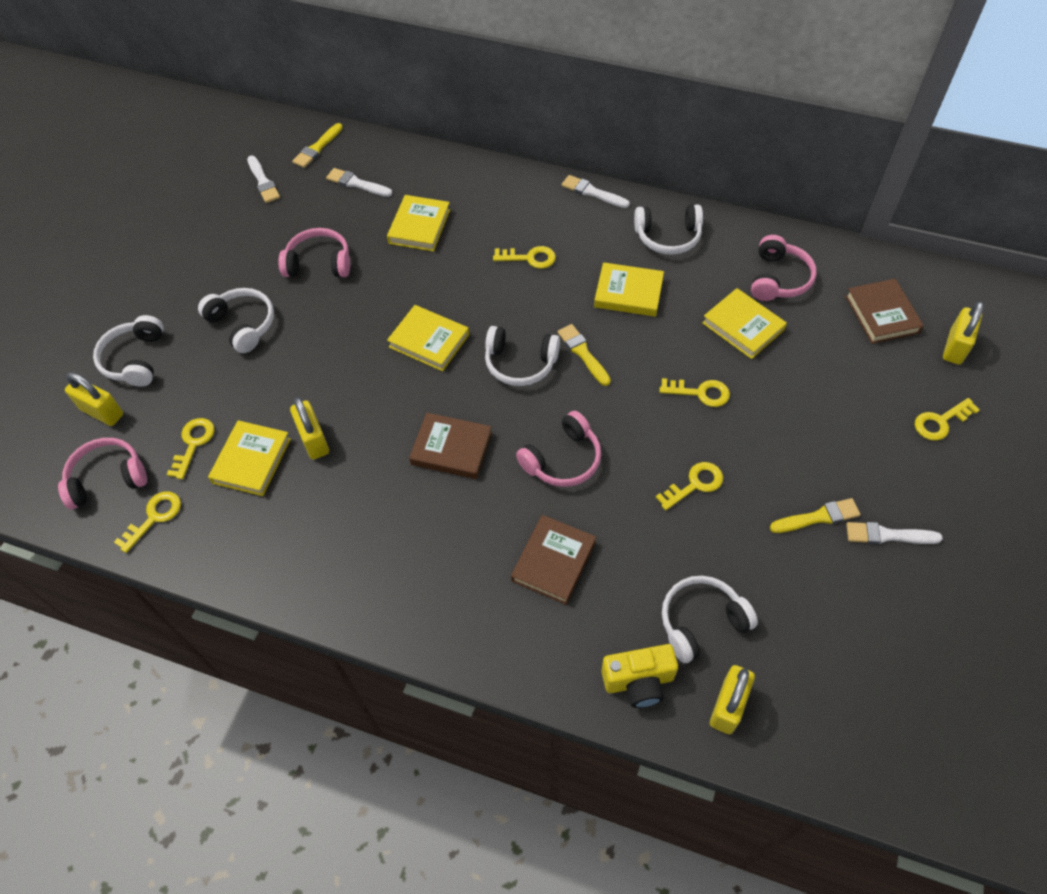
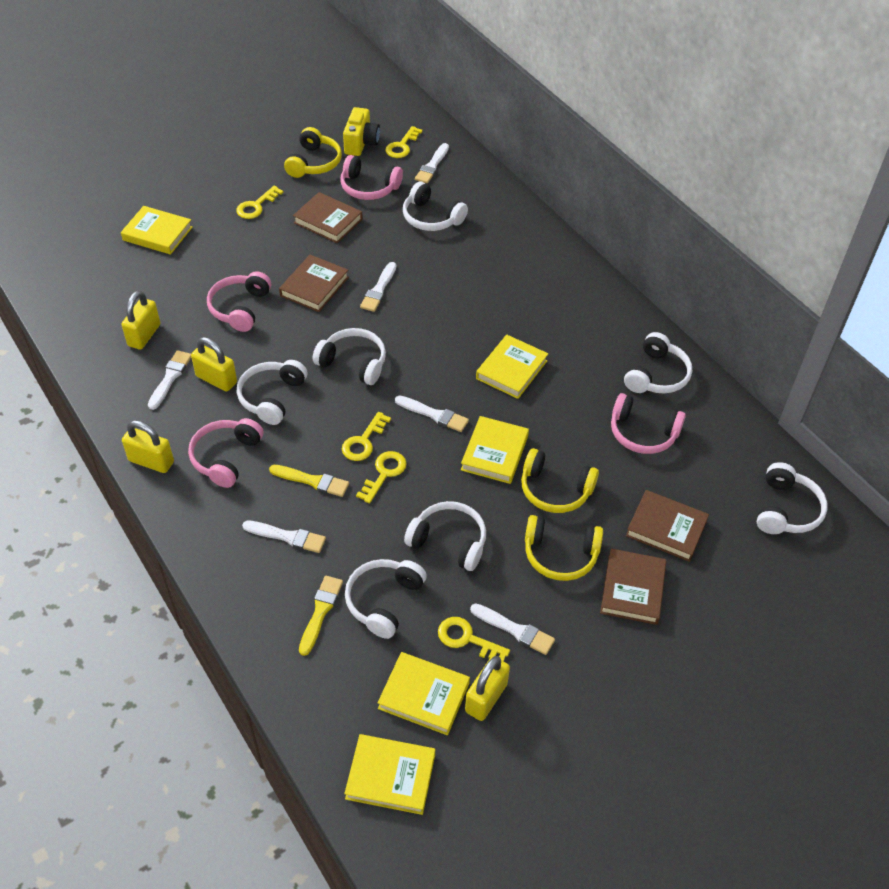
brown book: 3 -> 4
white brush: 4 -> 6
white headphones: 5 -> 7
yellow brush: 3 -> 2
yellow headphones: 0 -> 3
yellow key: 6 -> 5

